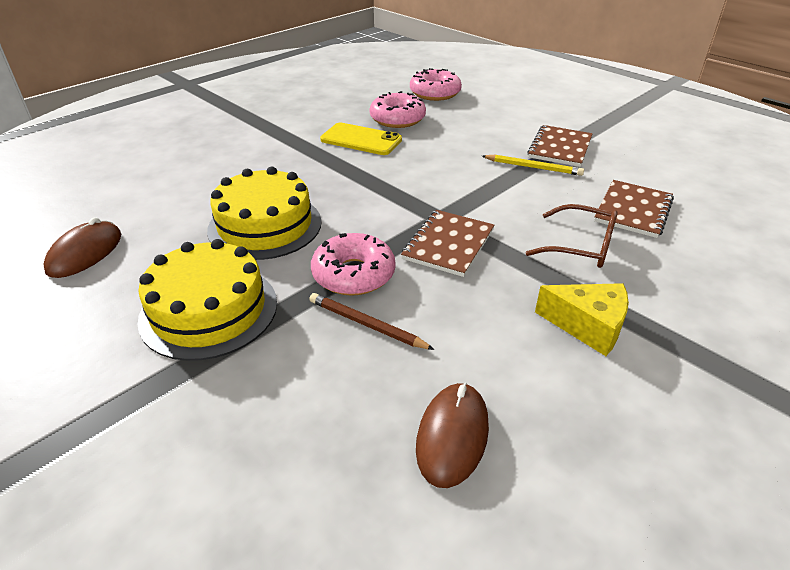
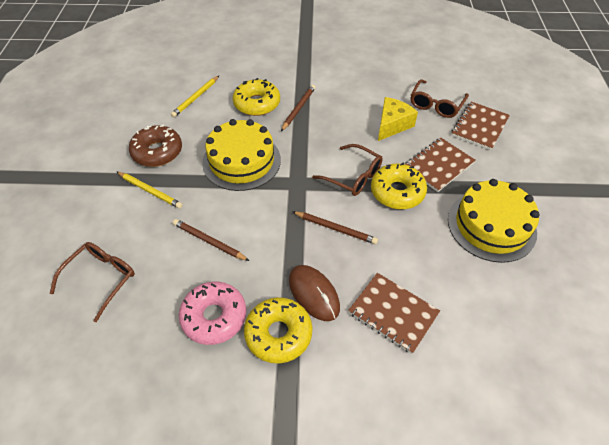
brown donut: 0 -> 1
brown glasses: 1 -> 3
brown mouse: 2 -> 1
brown pencil: 1 -> 3
pink donut: 3 -> 1
yellow donut: 0 -> 3
yellow pencil: 1 -> 2
yellow phone: 1 -> 0

